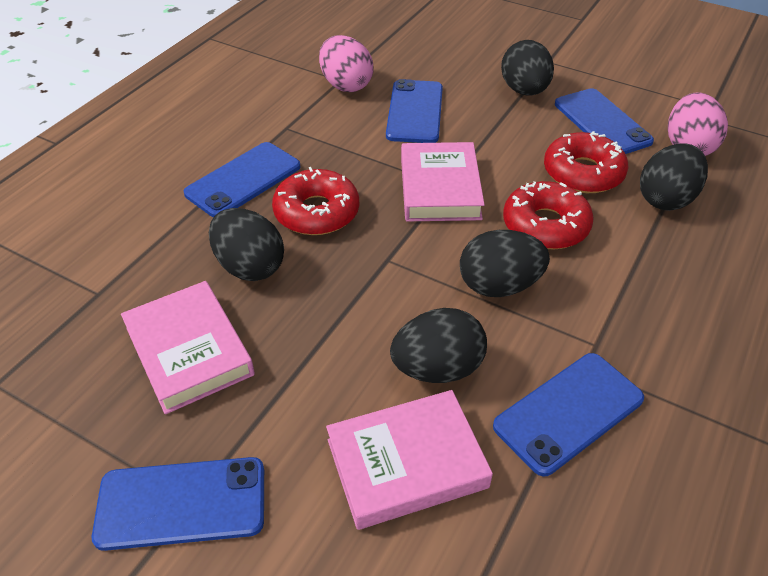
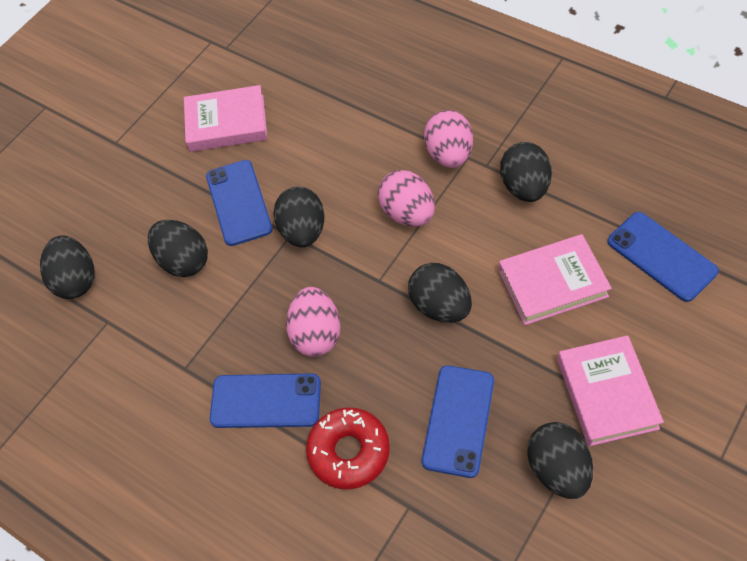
black egg: 5 -> 6
blue phone: 5 -> 4
pink egg: 2 -> 3
red donut: 3 -> 1

